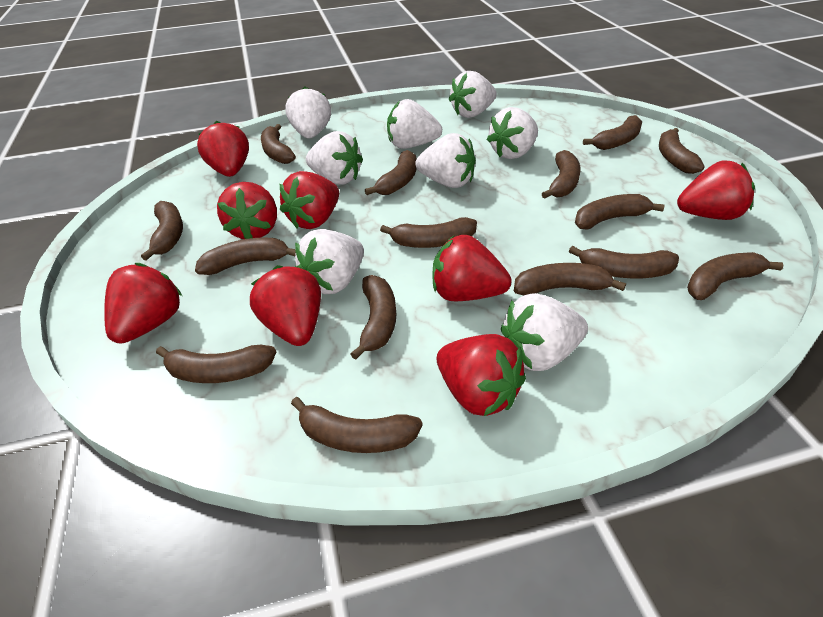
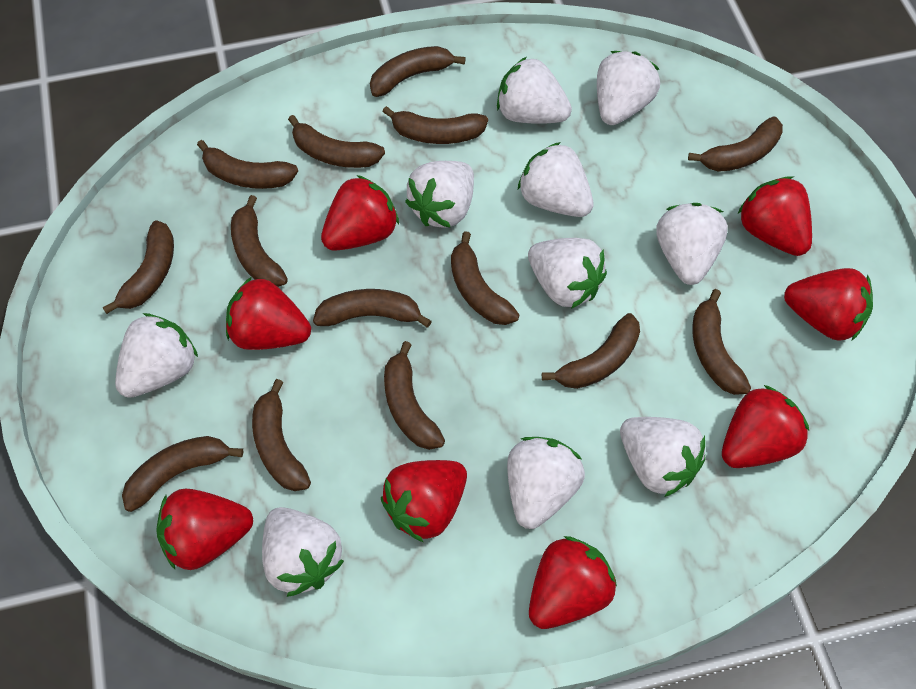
brown banana: 15 -> 14
white strawberry: 8 -> 10

